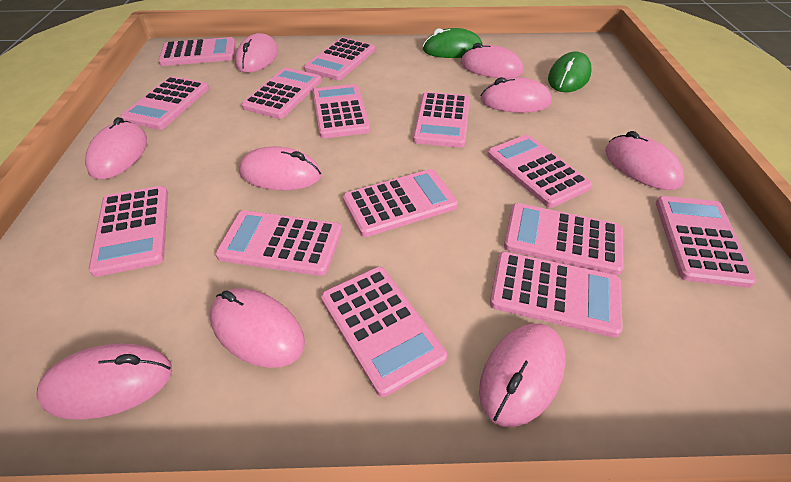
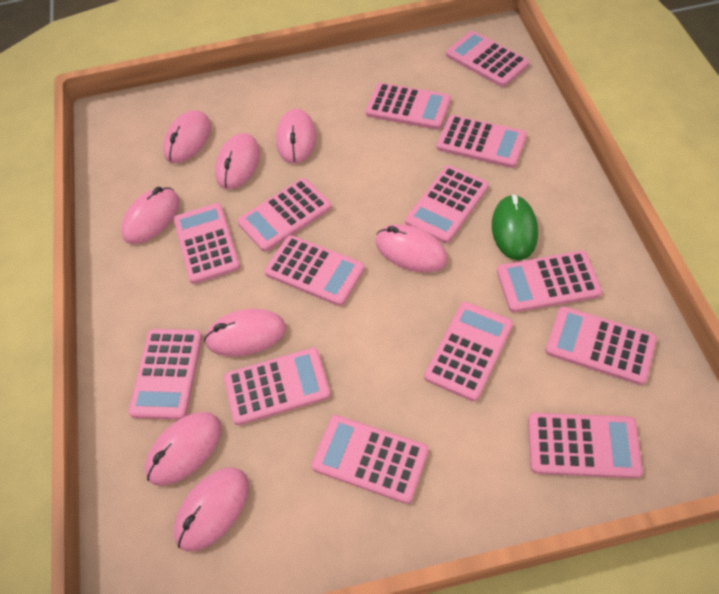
green mouse: 2 -> 1
pink mouse: 9 -> 8

